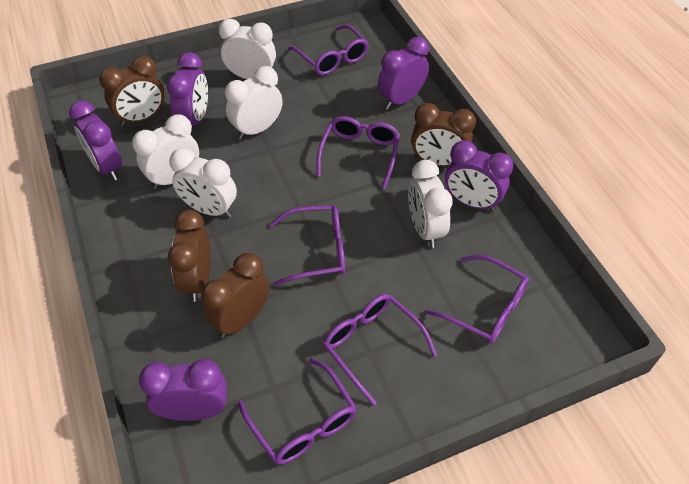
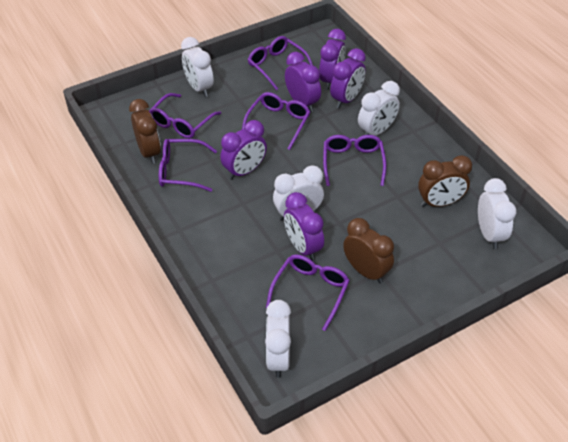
brown clock: 4 -> 3

